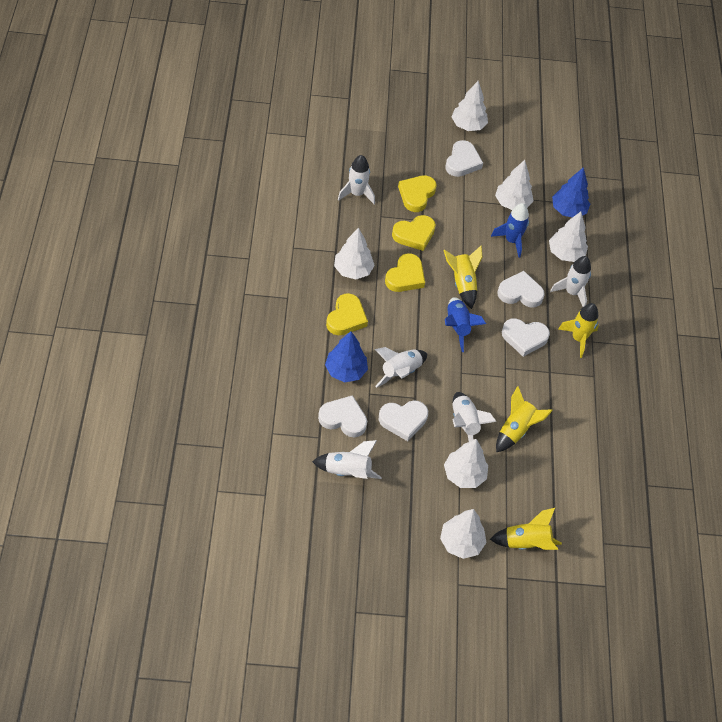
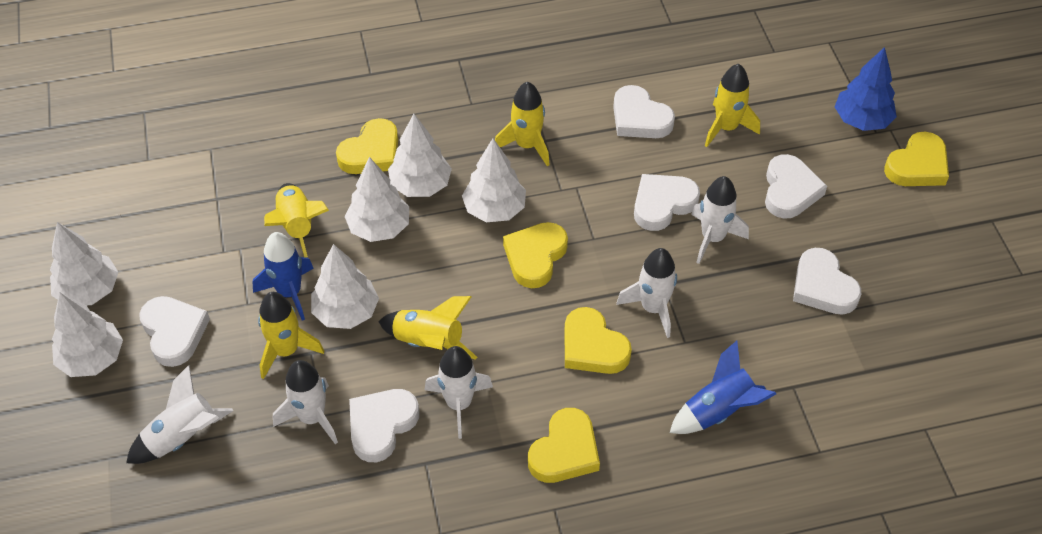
blue tree: 2 -> 1
white heart: 5 -> 6
yellow heart: 4 -> 5
yellow rocket: 4 -> 5

